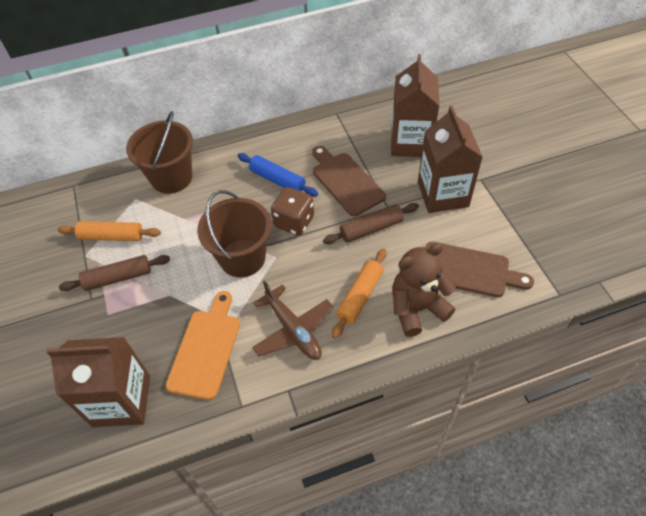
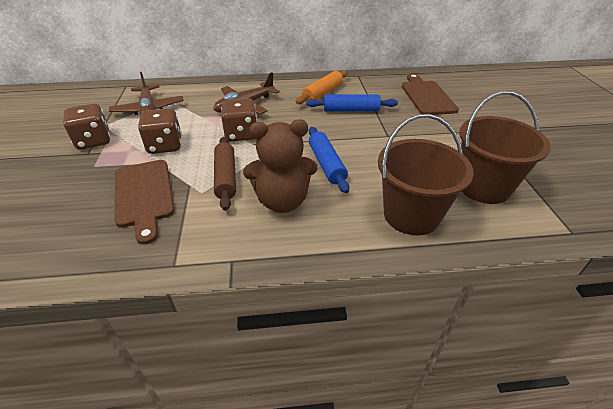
blue rolling pin: 1 -> 2
brown carton: 3 -> 0
brown dice: 1 -> 3
brown plane: 1 -> 2
brown rolling pin: 2 -> 1
orange cutting board: 1 -> 0
orange rolling pin: 2 -> 1

